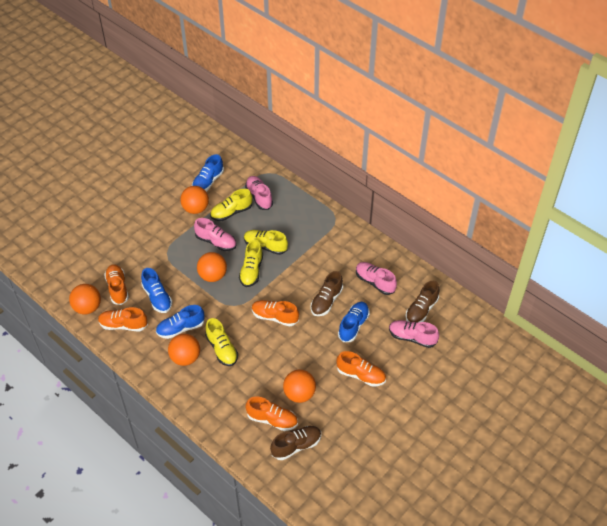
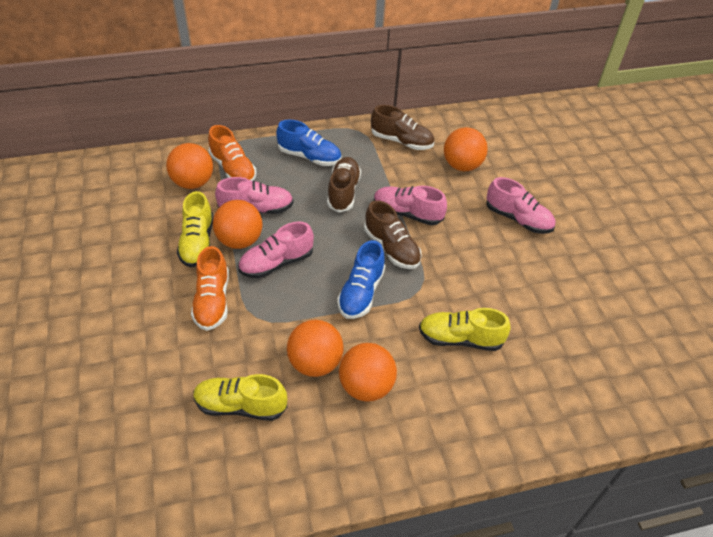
blue shoe: 4 -> 2
orange shoe: 5 -> 2
yellow shoe: 4 -> 3

